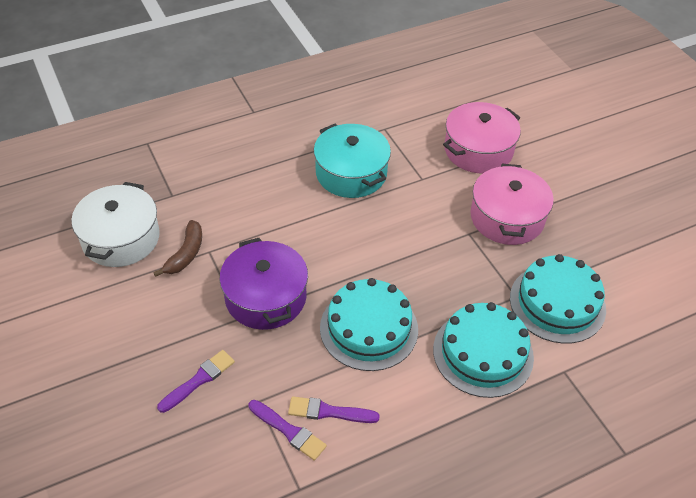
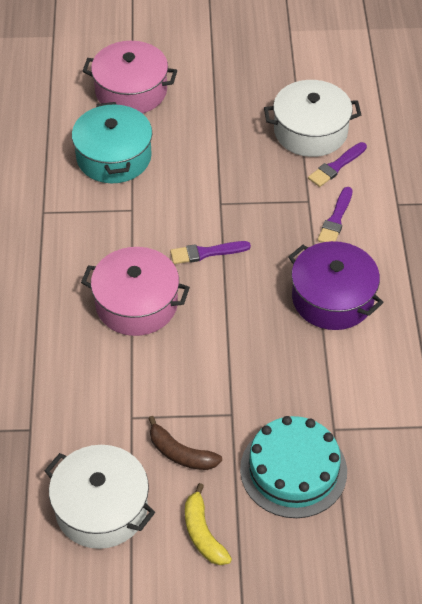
turquoise cake: 3 -> 1
white pot: 1 -> 2
yellow banana: 0 -> 1

